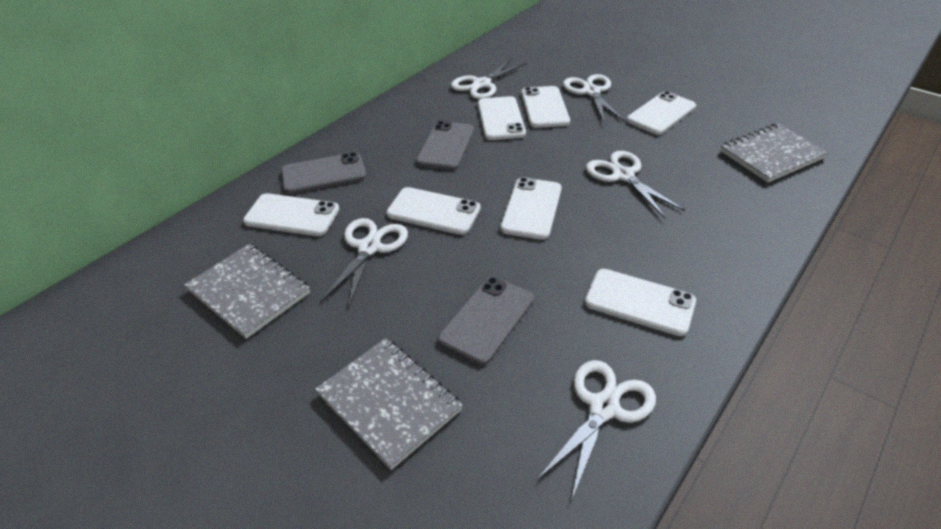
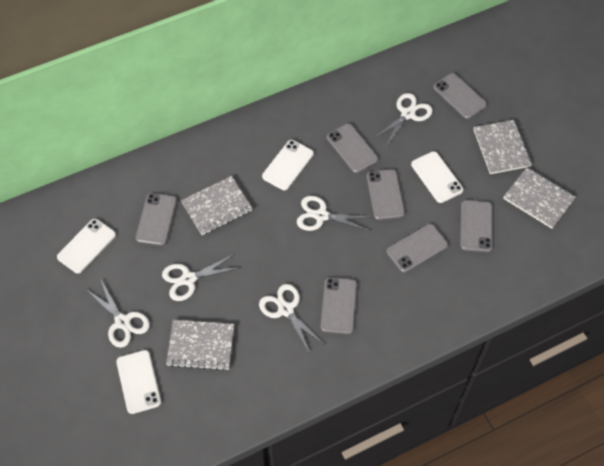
grey notebook: 3 -> 4
grey phone: 3 -> 7
white phone: 7 -> 4

